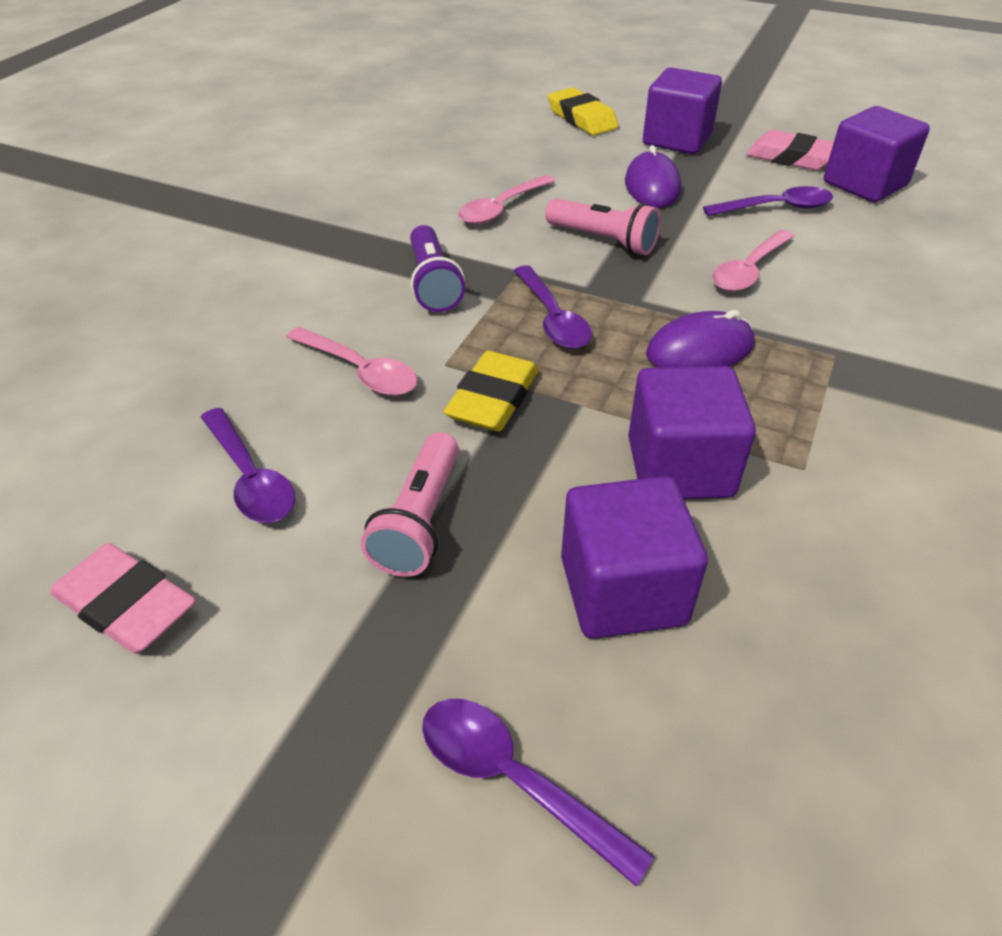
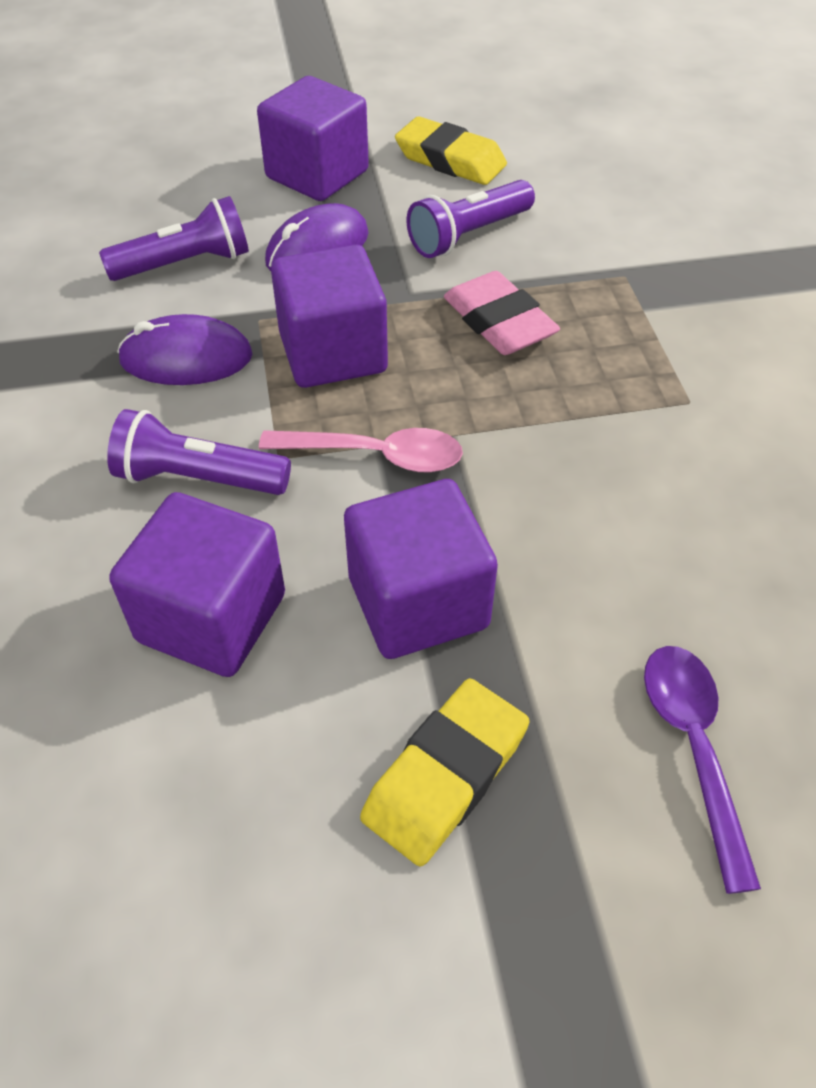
pink eraser: 2 -> 1
pink flashlight: 2 -> 0
pink spoon: 3 -> 1
purple flashlight: 1 -> 3
purple spoon: 4 -> 1

